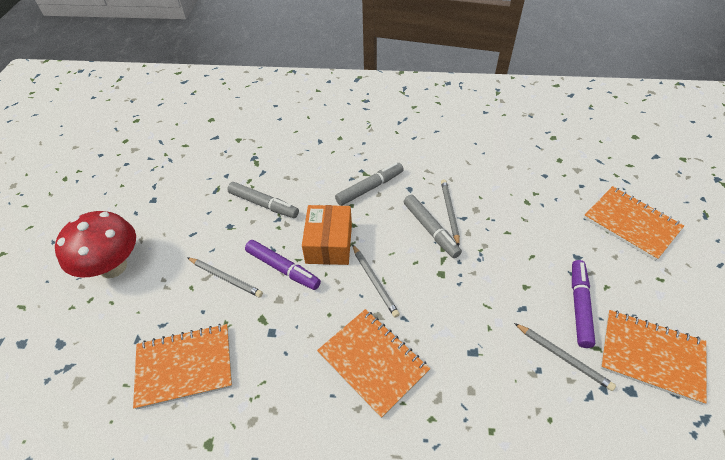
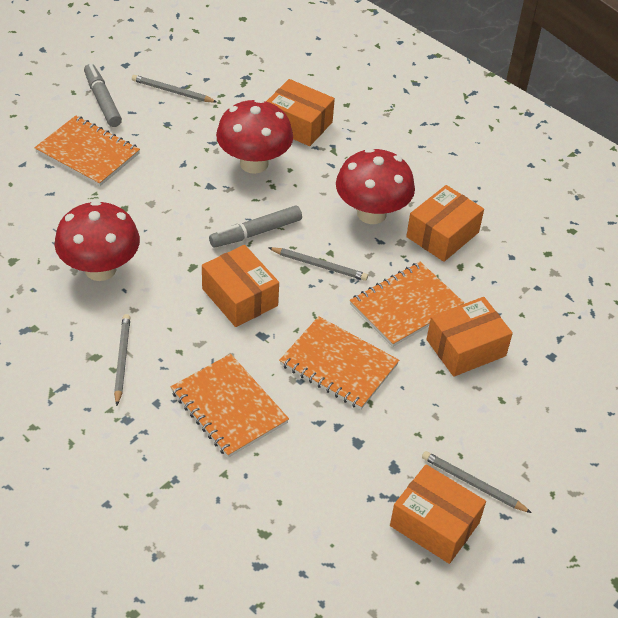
grey marker: 3 -> 2
orange box: 1 -> 5
purple marker: 2 -> 0
red mushroom: 1 -> 3

